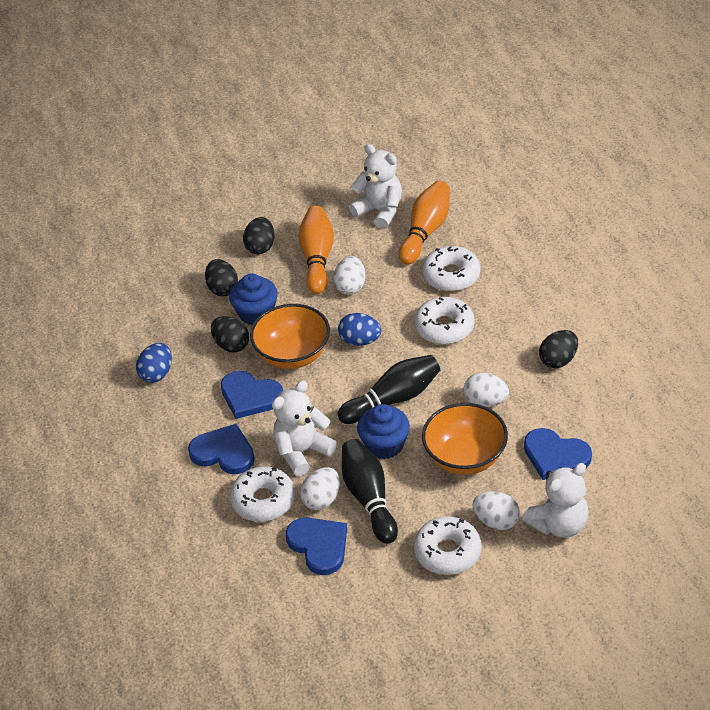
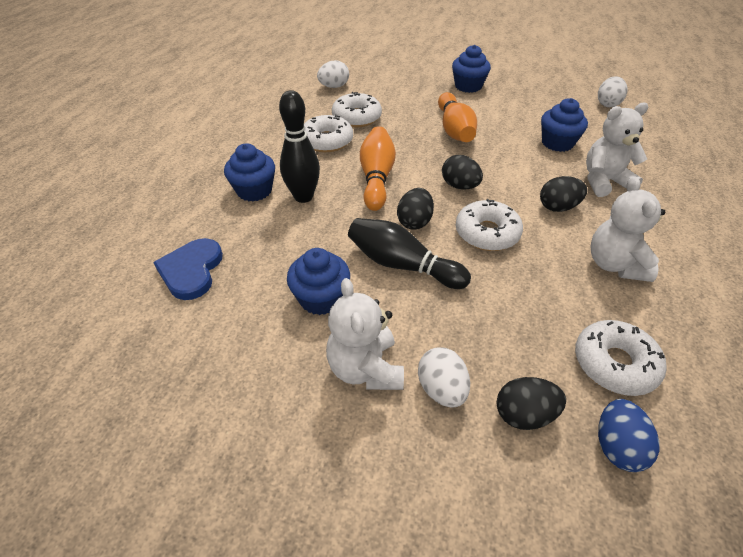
blue cupcake: 2 -> 4
blue egg: 2 -> 1
blue heart: 4 -> 1
orange bowl: 2 -> 0
white egg: 4 -> 3

